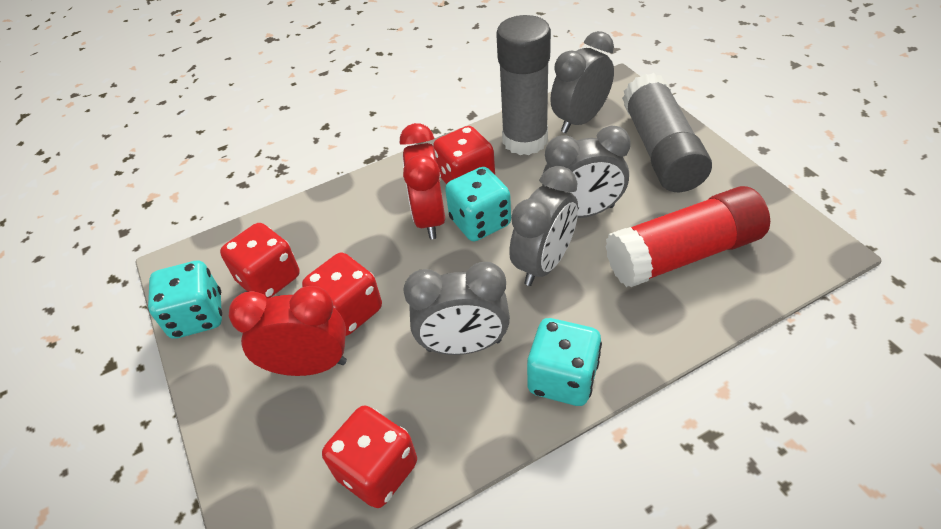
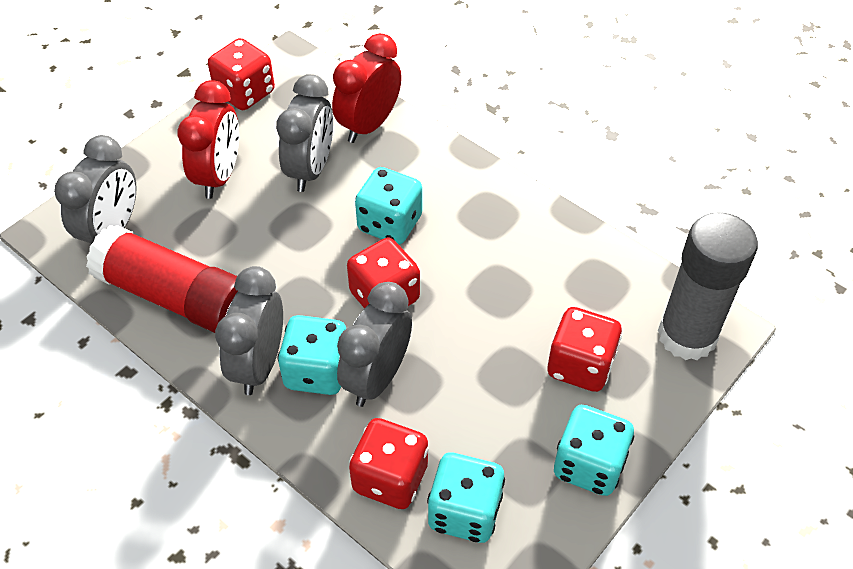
grey glue stick: 2 -> 1
turquoise dice: 3 -> 4

